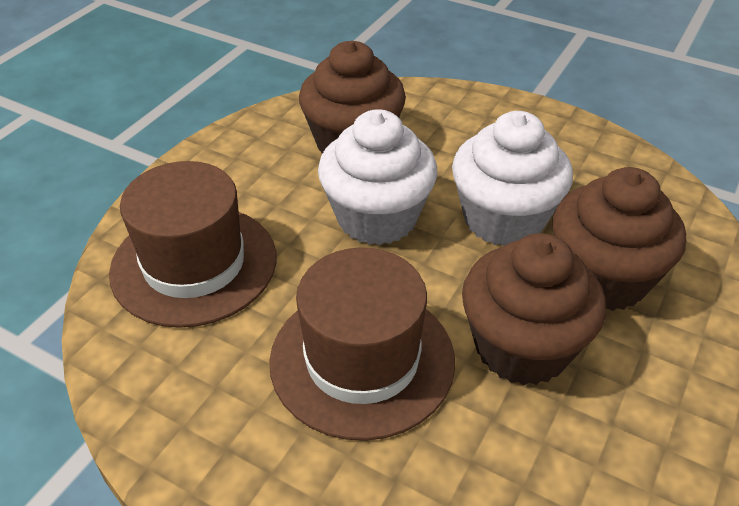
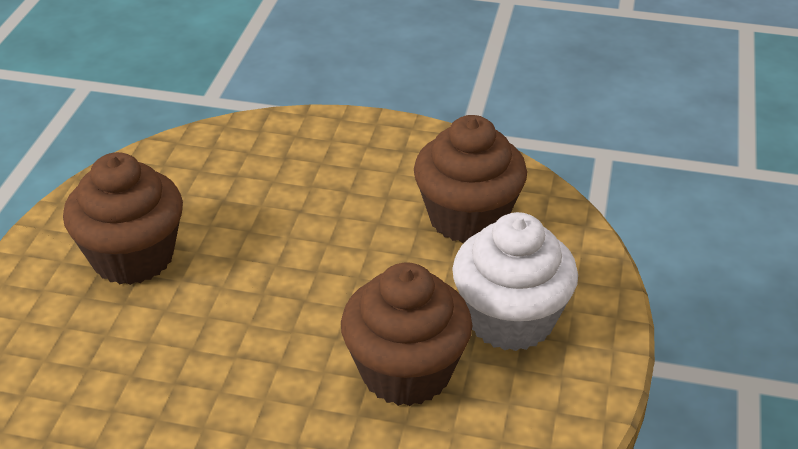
brown hat: 2 -> 0
white cupcake: 2 -> 1

